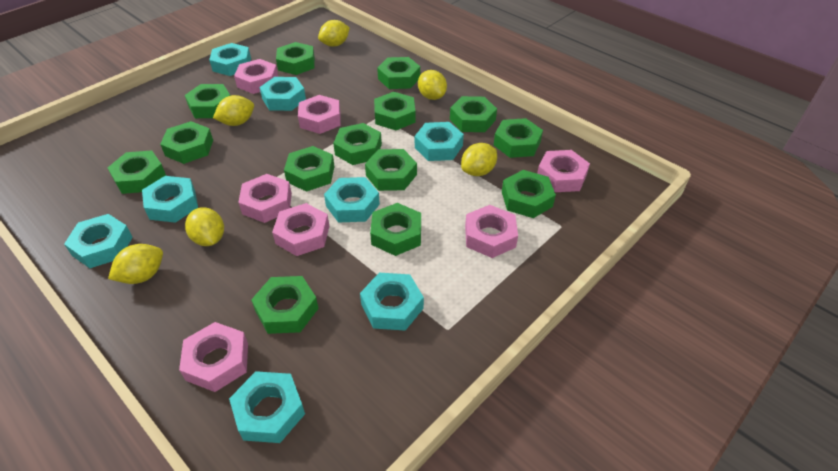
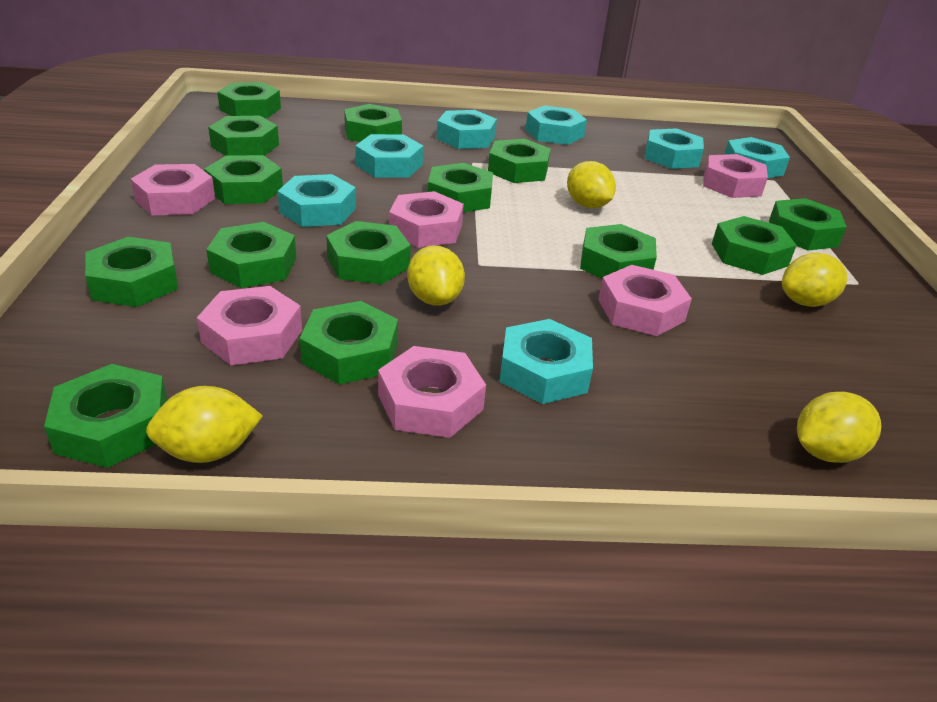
pink nut: 7 -> 6
turquoise nut: 8 -> 7
yellow lemon: 6 -> 5

